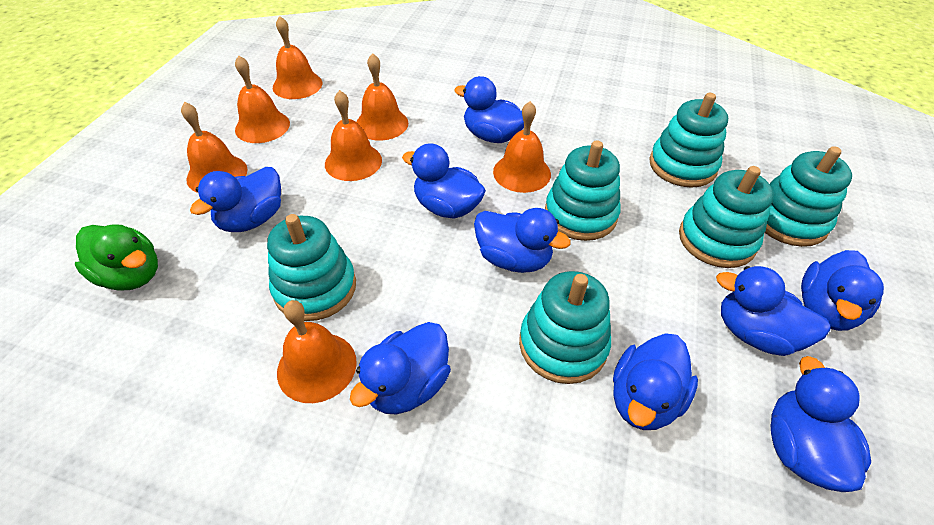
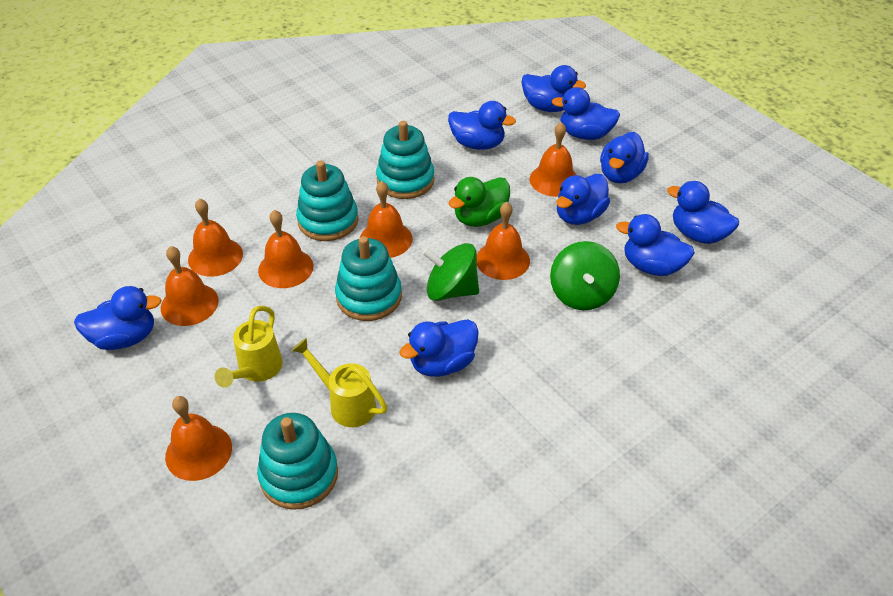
green spinning top: 0 -> 2
turquoise stacking toy: 6 -> 4
yellow watering can: 0 -> 2

